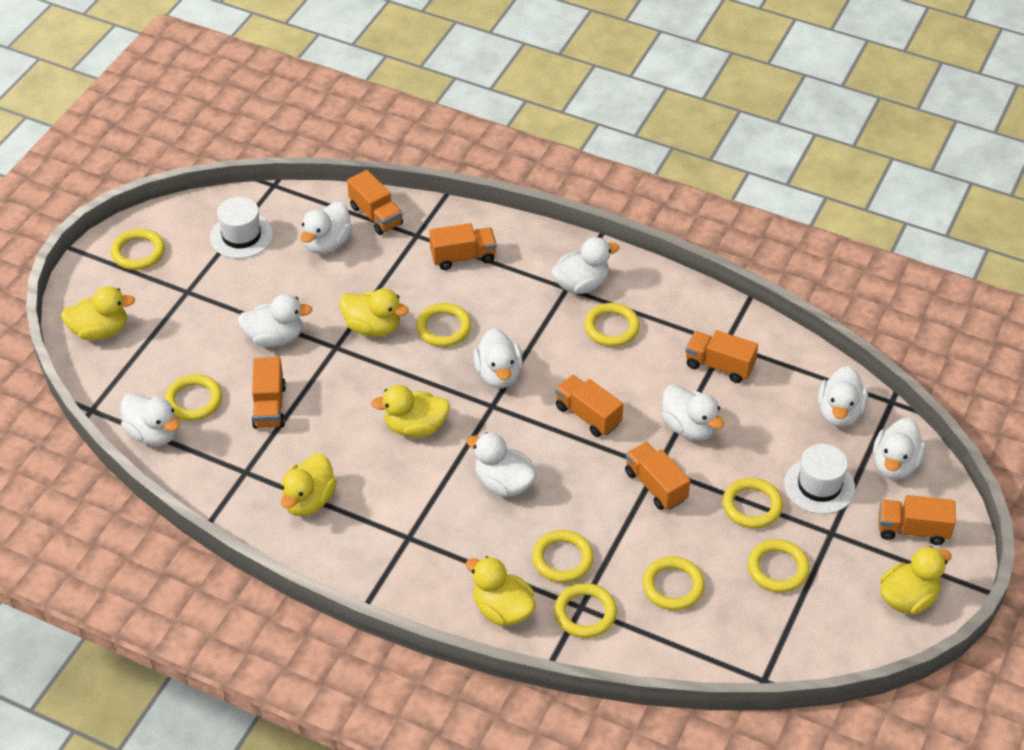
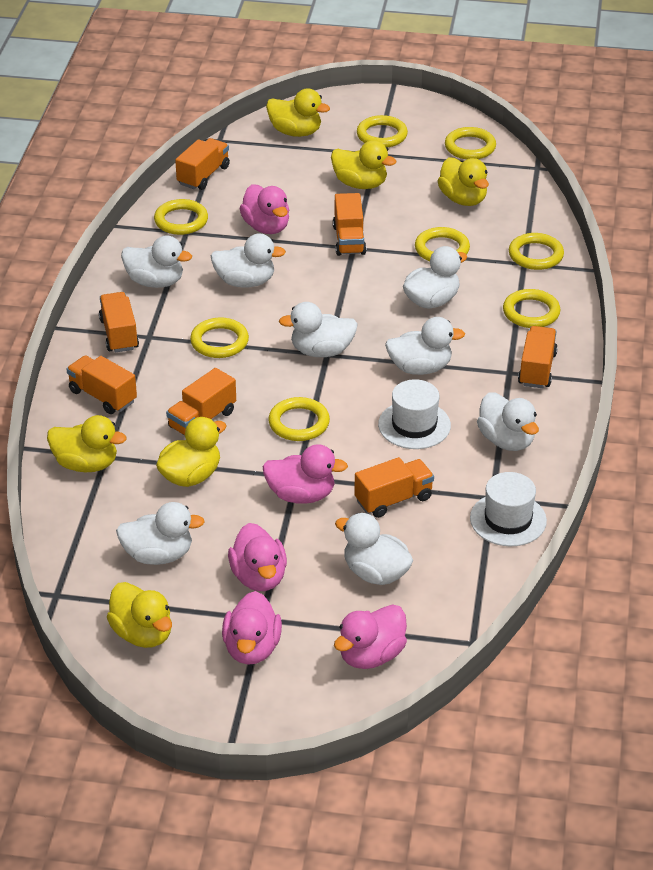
pink duck: 0 -> 5
white duck: 9 -> 8
yellow ring: 9 -> 8

